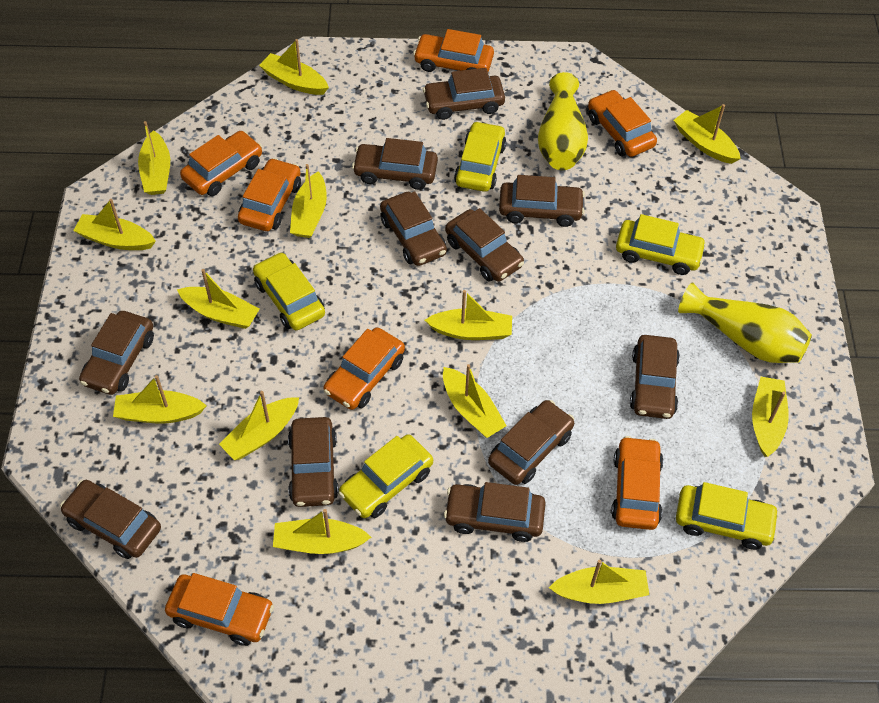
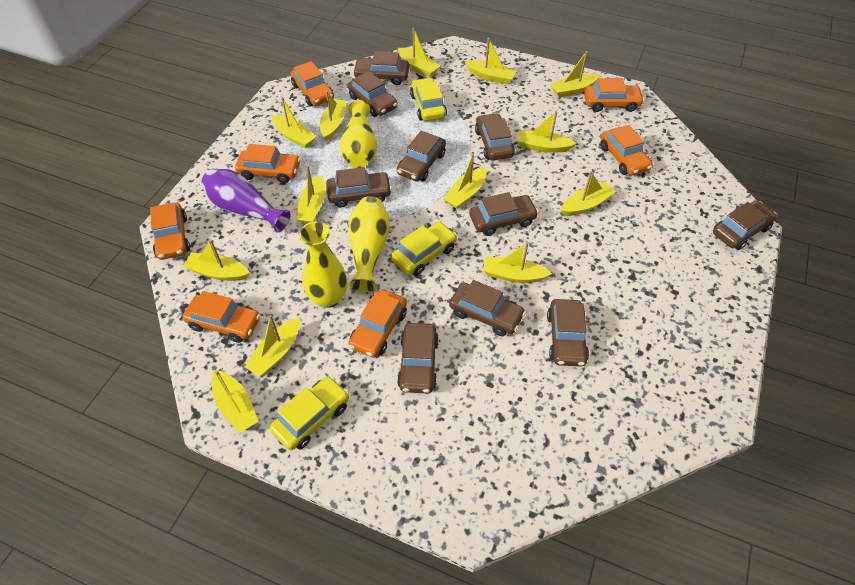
brown car: 11 -> 10
purple vase: 0 -> 1
yellow car: 5 -> 3
yellow vase: 2 -> 3

